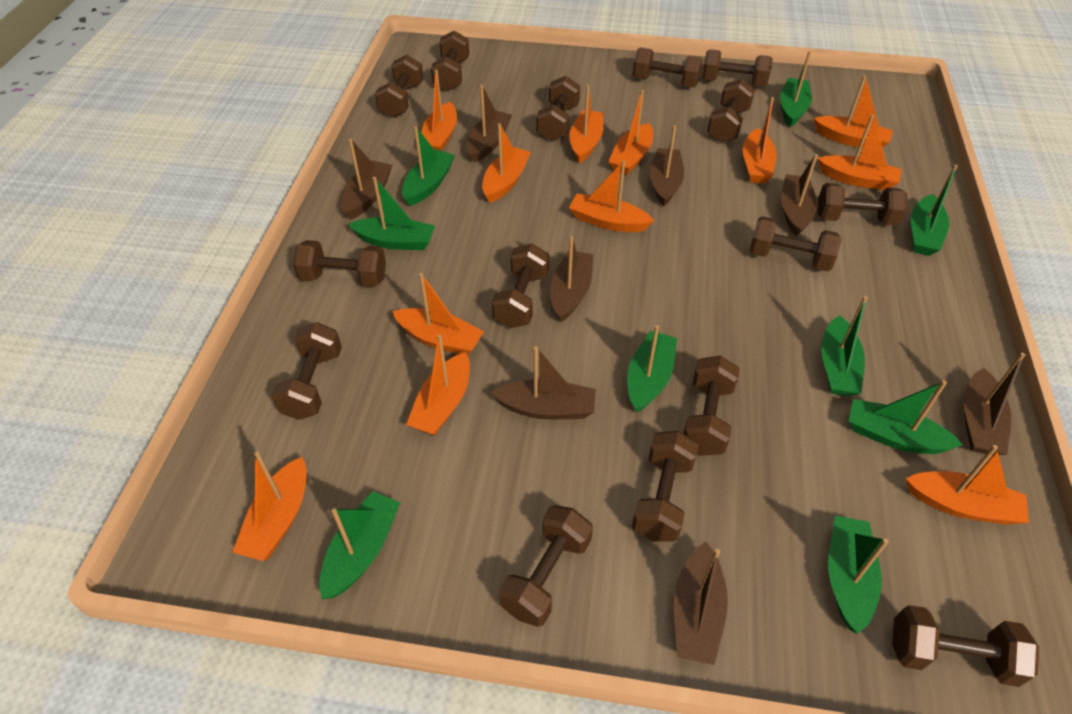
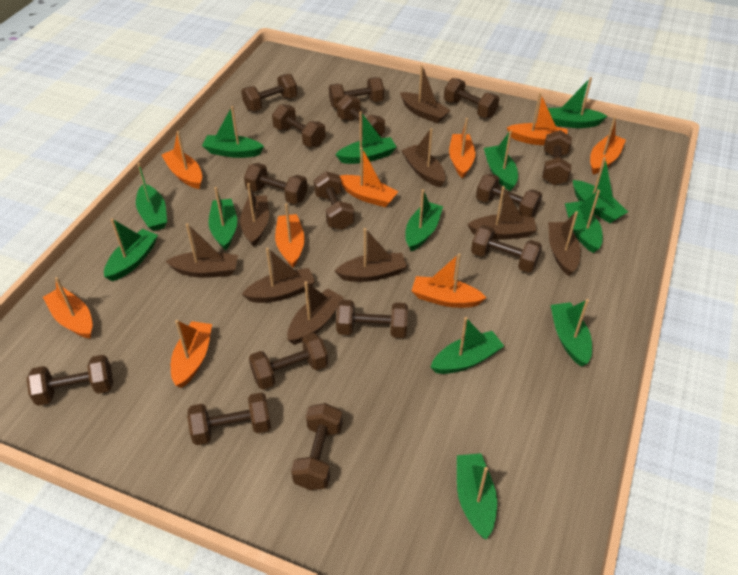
brown boat: 8 -> 9
green boat: 9 -> 13
orange boat: 12 -> 9

